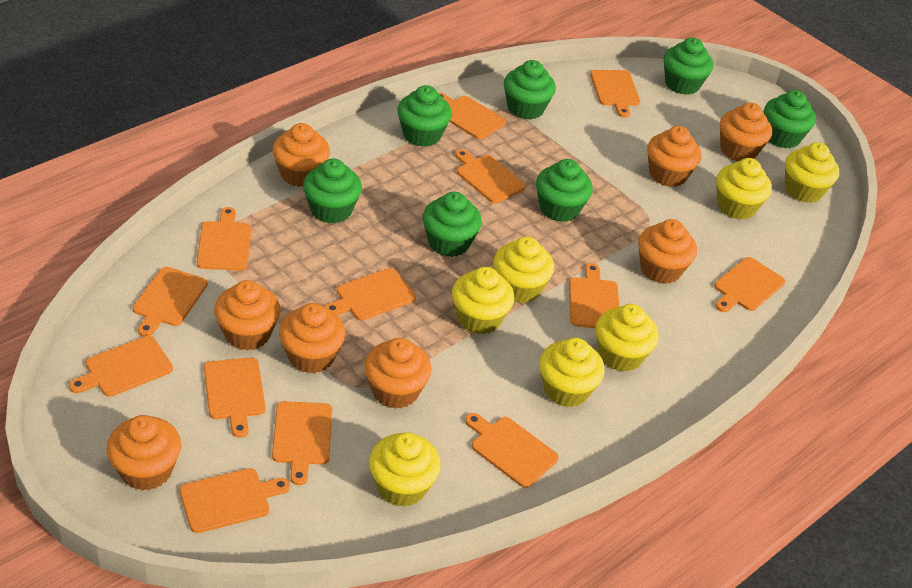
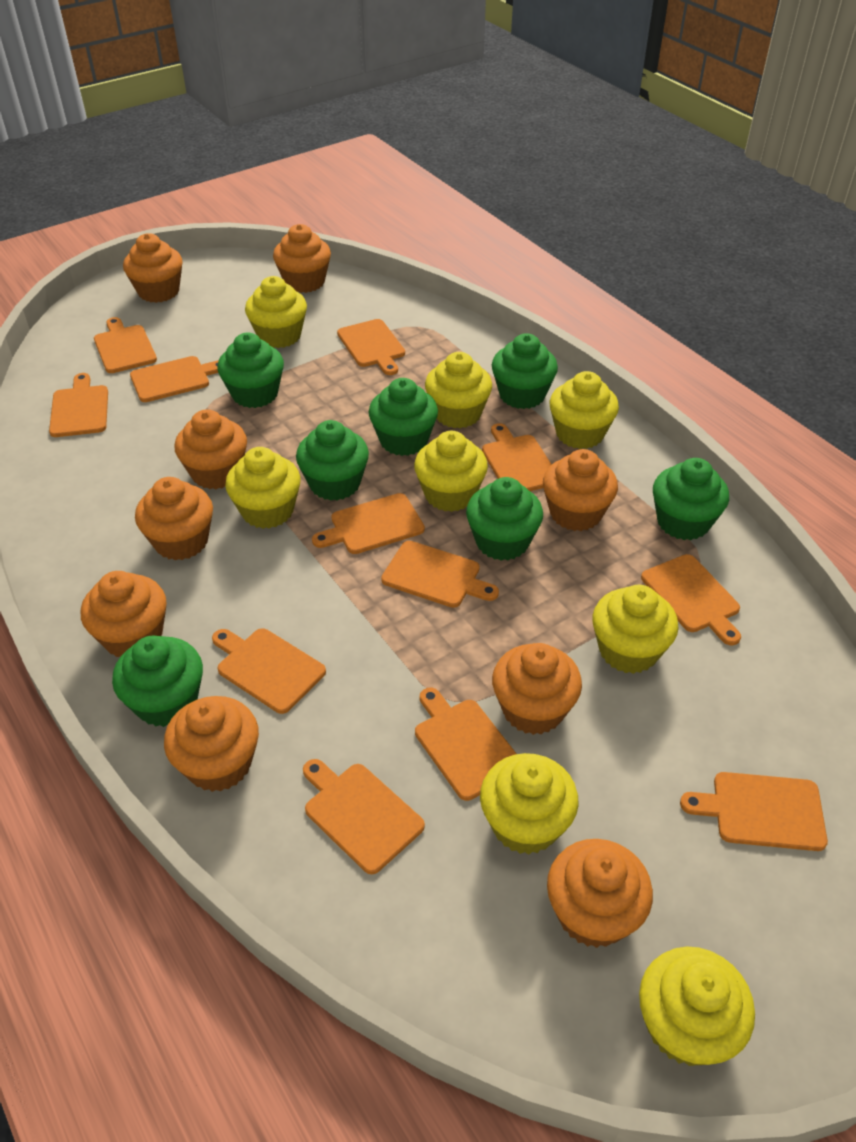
orange cupcake: 8 -> 9
orange cutting board: 13 -> 12
yellow cupcake: 7 -> 8

